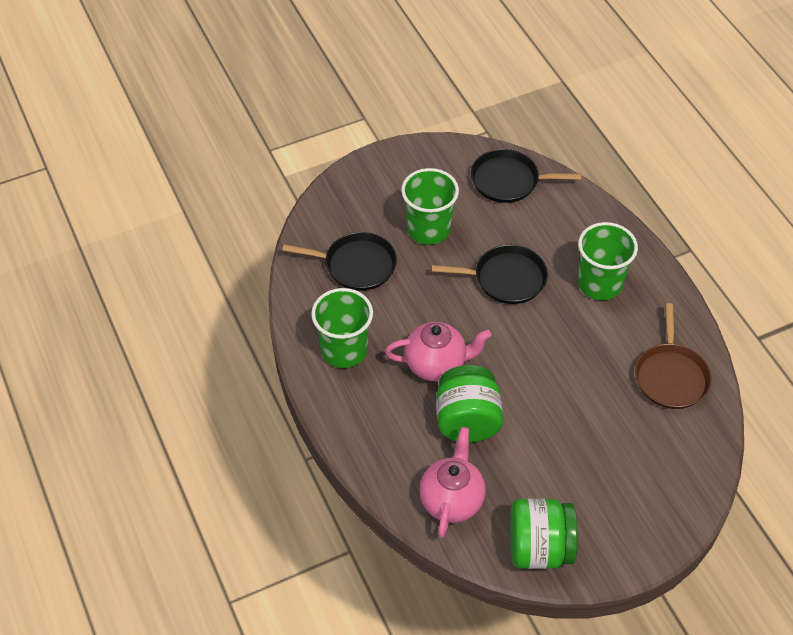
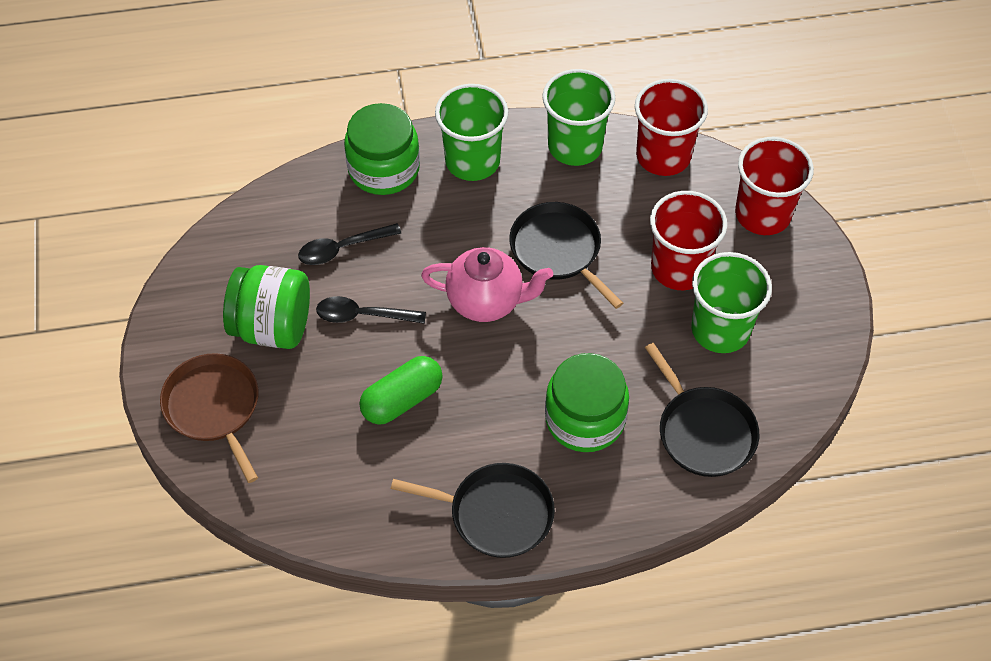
black spoon: 0 -> 2
green capsule: 0 -> 1
green jar: 2 -> 3
pink teapot: 2 -> 1
red cup: 0 -> 3

